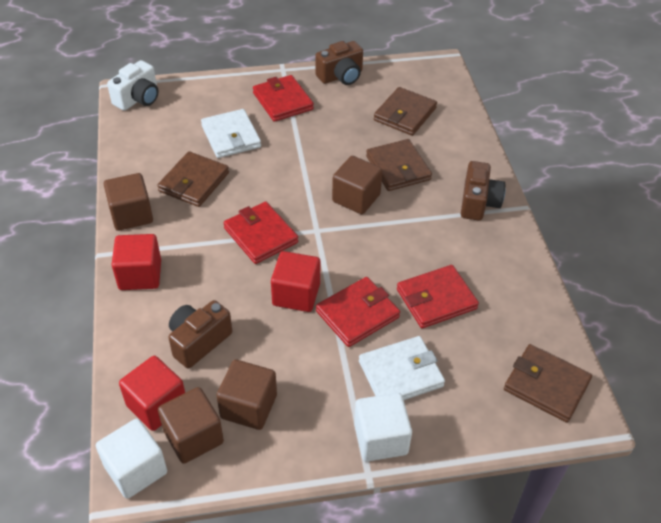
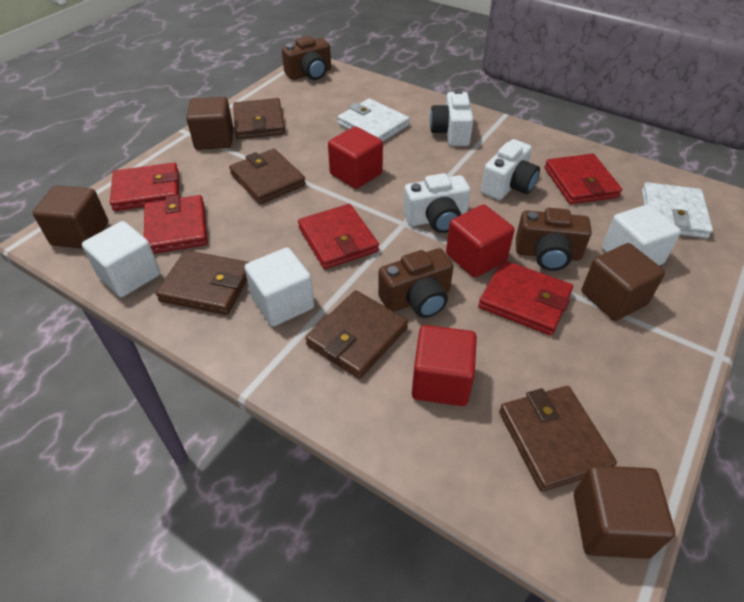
brown wallet: 4 -> 5
red wallet: 4 -> 5
white camera: 1 -> 3
white cube: 2 -> 3

